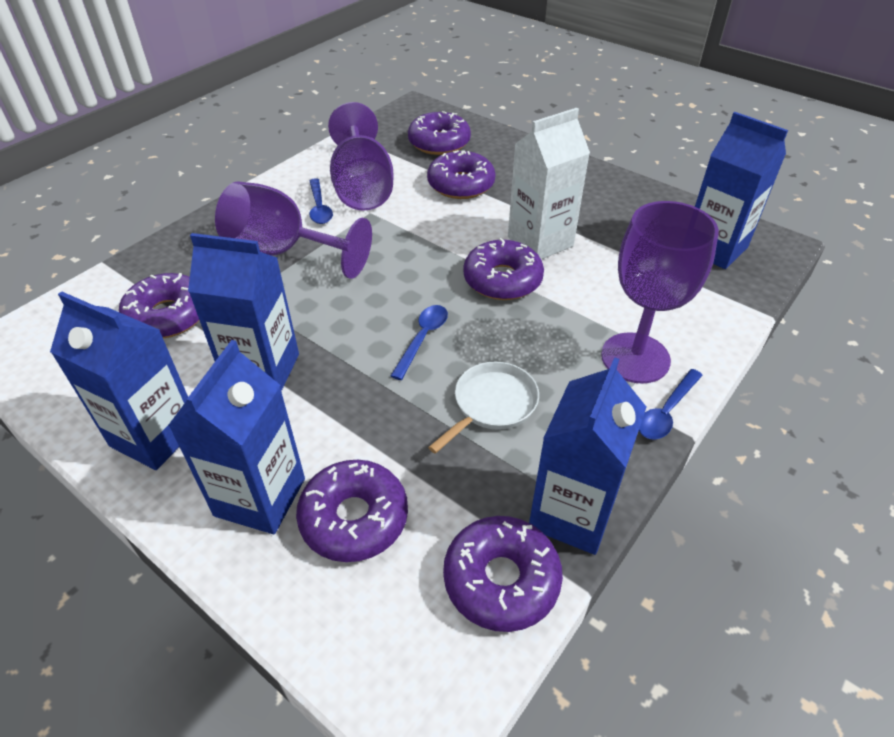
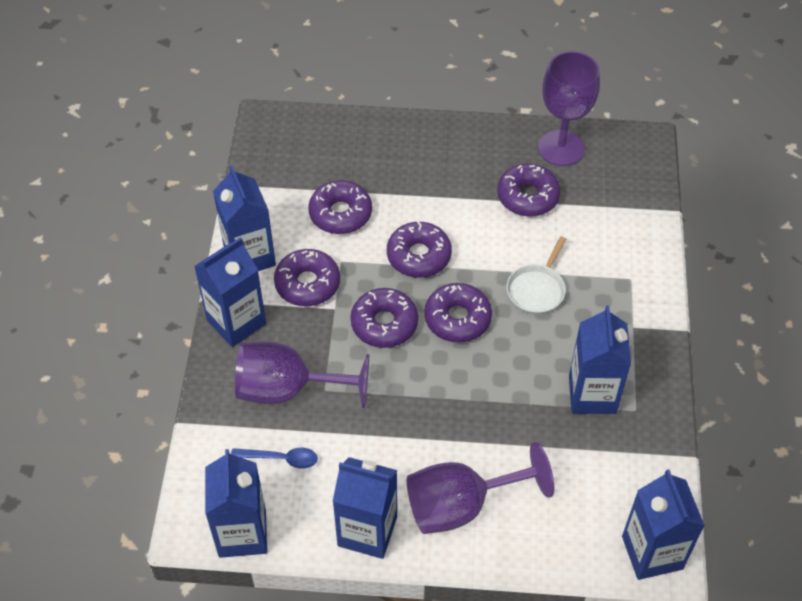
blue carton: 5 -> 6
blue spoon: 3 -> 1
white carton: 1 -> 0

